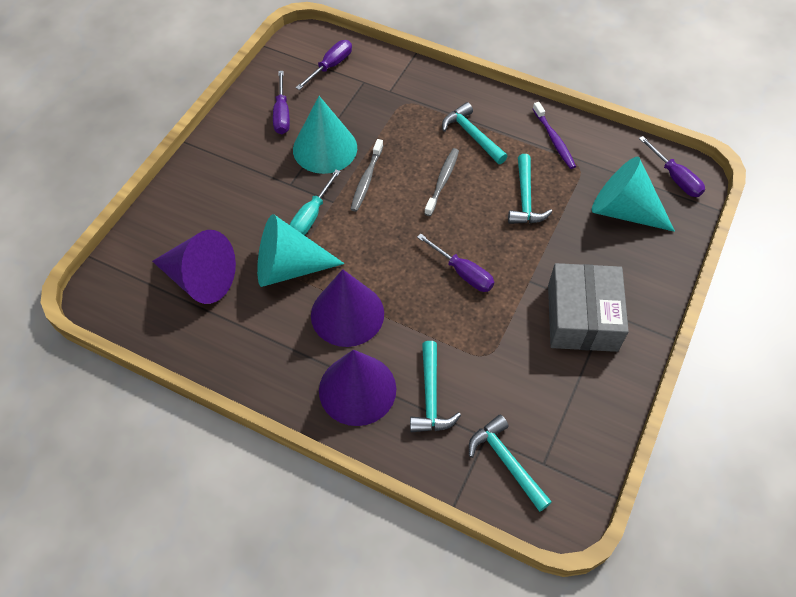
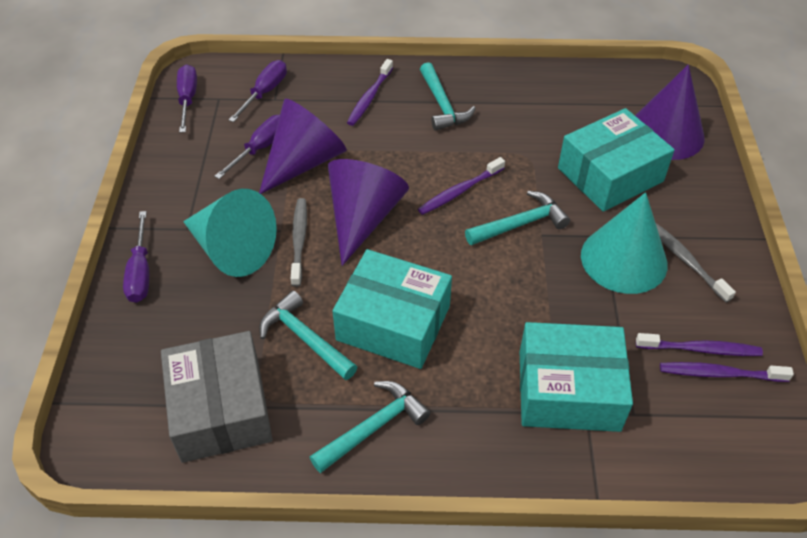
purple toothbrush: 1 -> 4
turquoise box: 0 -> 3
turquoise cone: 3 -> 2
turquoise screwdriver: 1 -> 0

